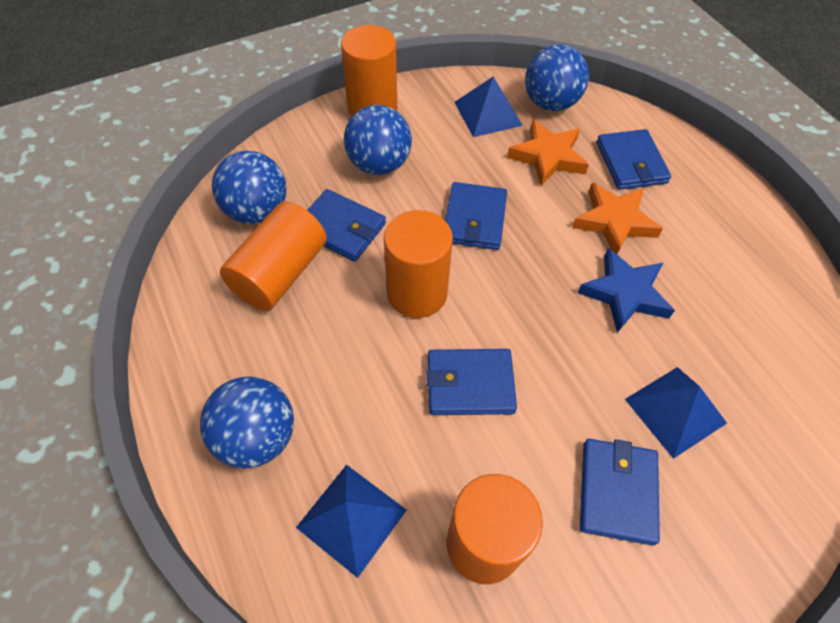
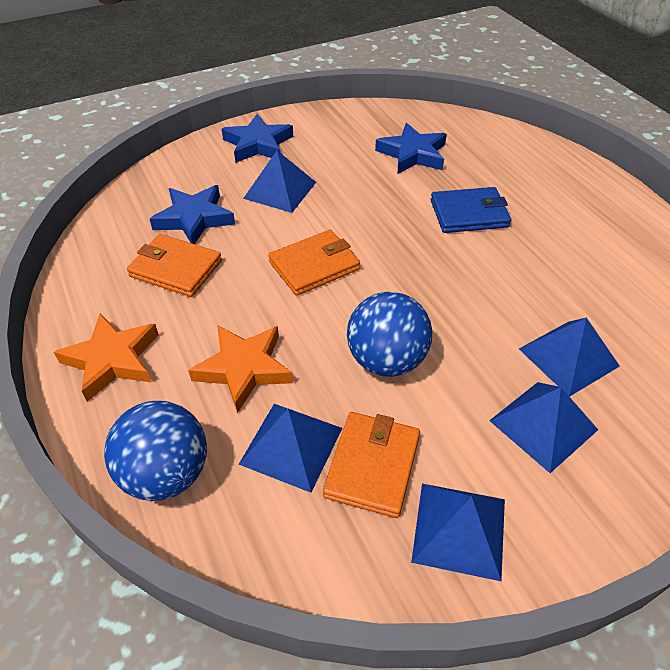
blue ball: 4 -> 2
blue pyramid: 3 -> 5
blue star: 1 -> 3
blue wallet: 5 -> 1
orange cylinder: 4 -> 0
orange wallet: 0 -> 3

